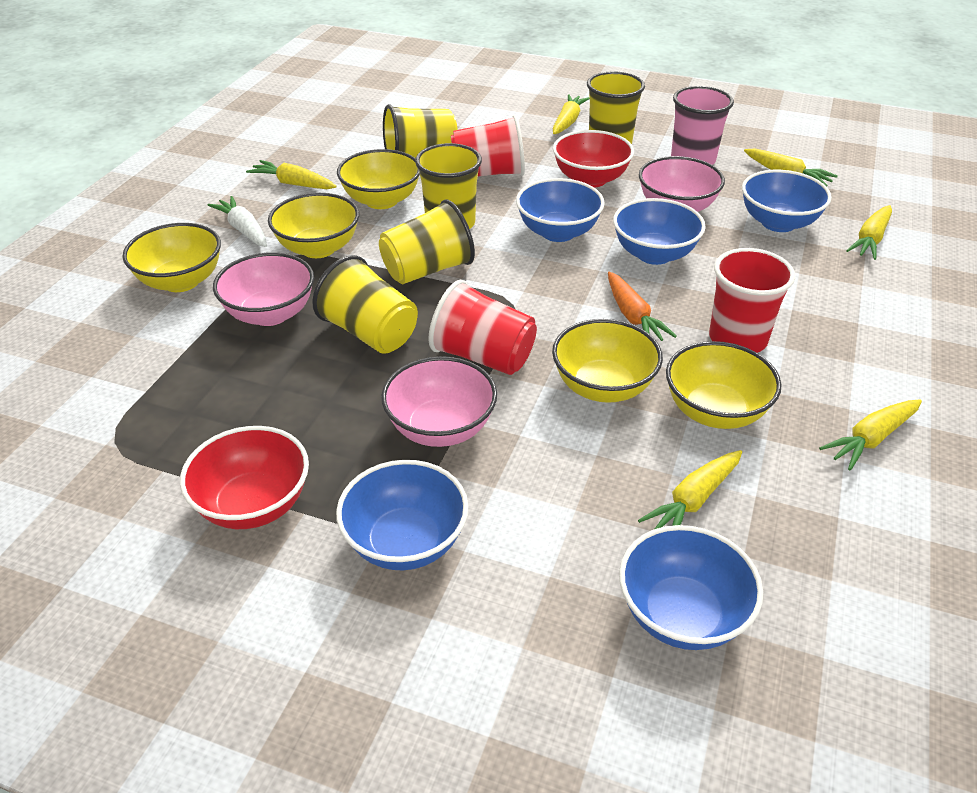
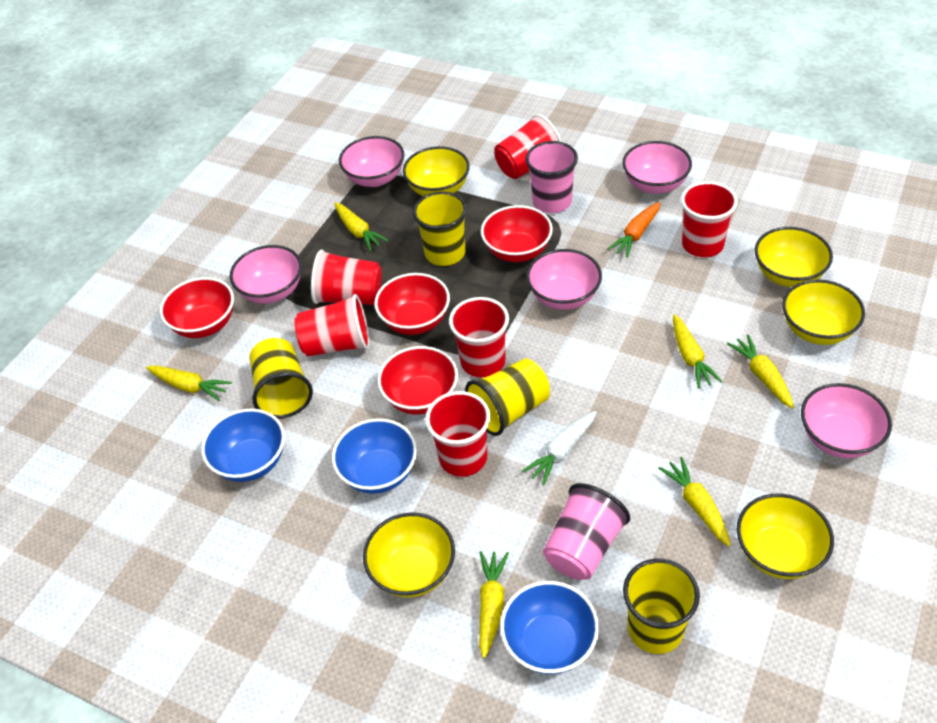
blue bowl: 5 -> 3
pink bowl: 3 -> 5
pink cup: 1 -> 2
red bowl: 2 -> 4
red cup: 3 -> 6
yellow cup: 5 -> 4

